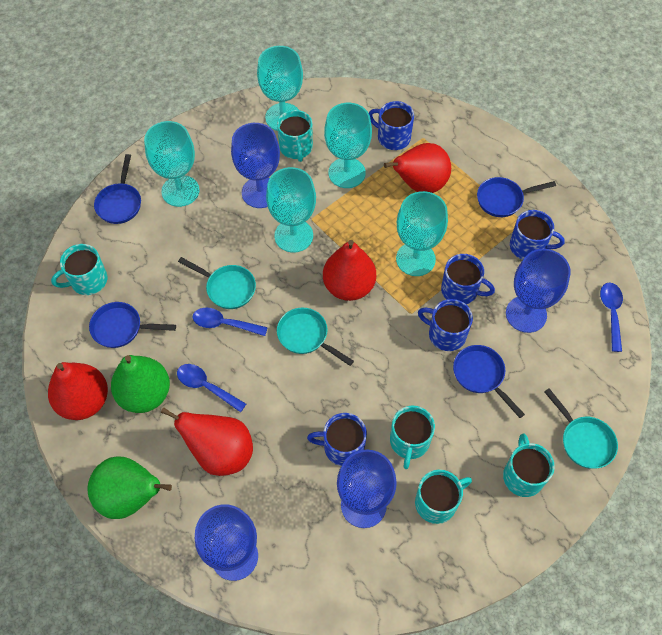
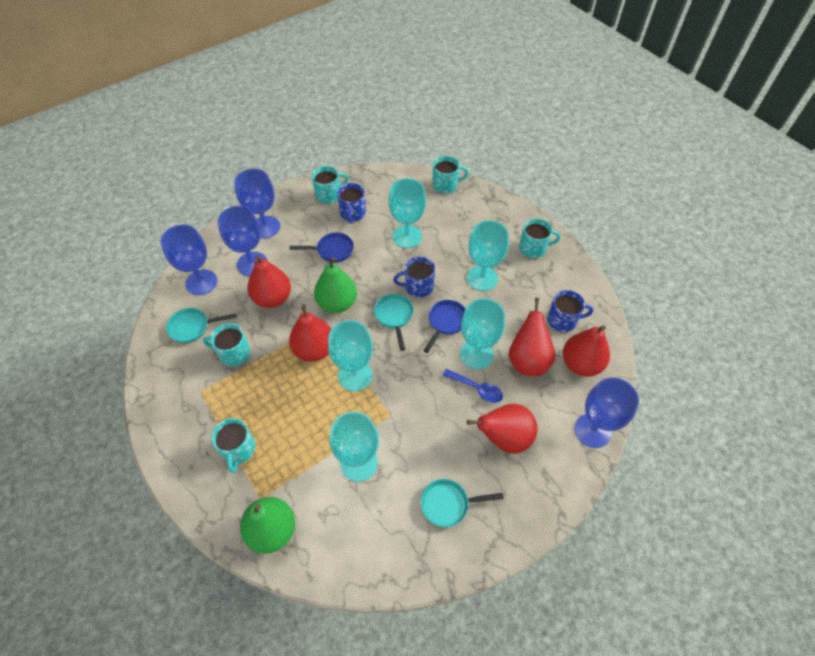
blue mug: 5 -> 3
blue pan: 4 -> 2
blue spoon: 3 -> 1
red pear: 4 -> 5

